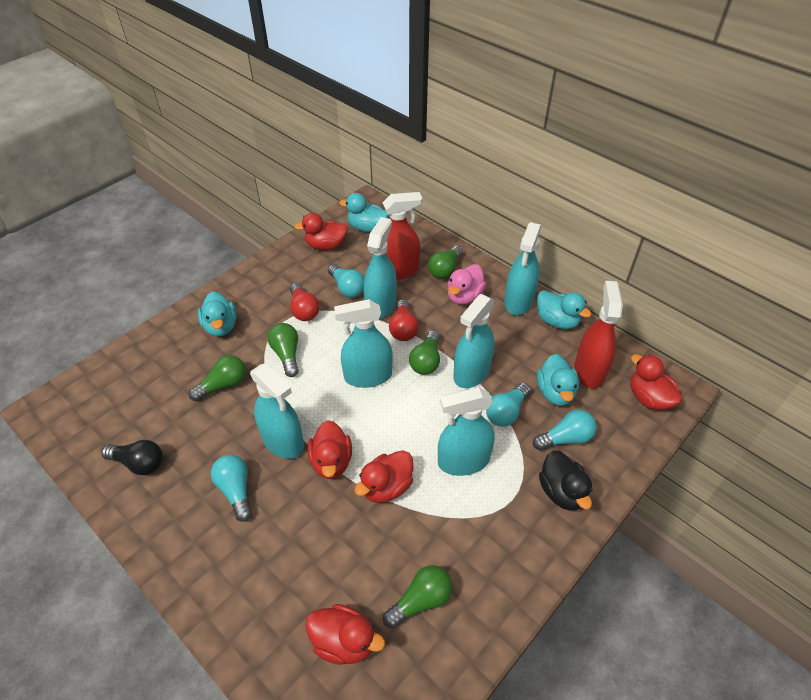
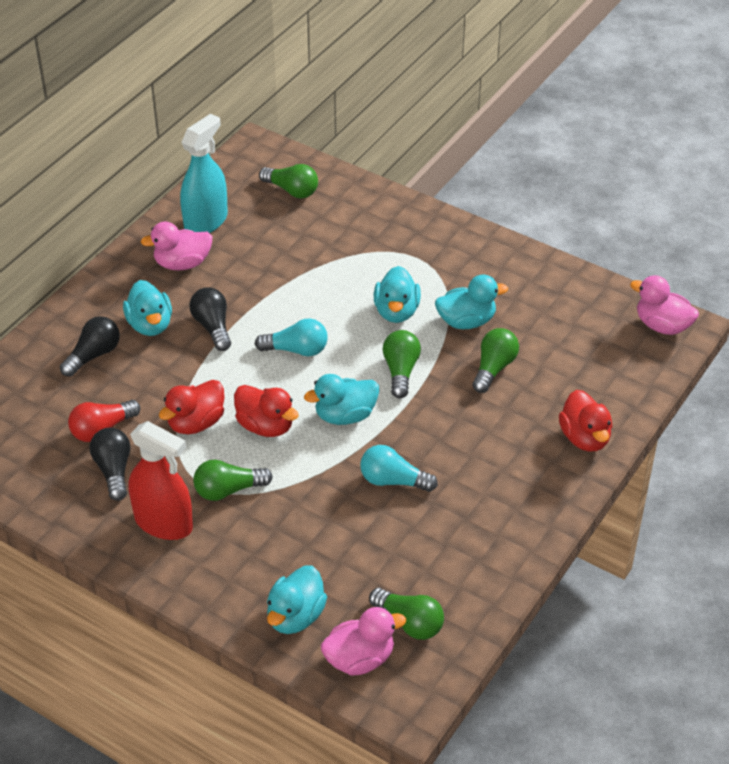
black duck: 1 -> 0
black light bulb: 1 -> 3
pink duck: 1 -> 3
red duck: 5 -> 3
red light bulb: 2 -> 1
red spray bottle: 2 -> 1
turquoise duck: 4 -> 5
turquoise light bulb: 4 -> 2
turquoise spray bottle: 6 -> 1

